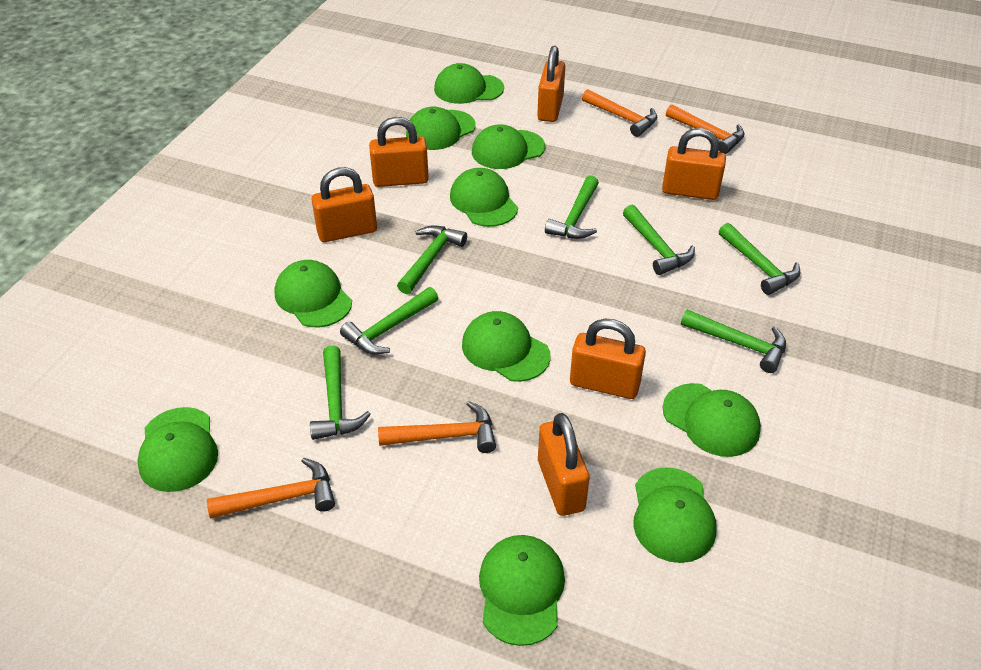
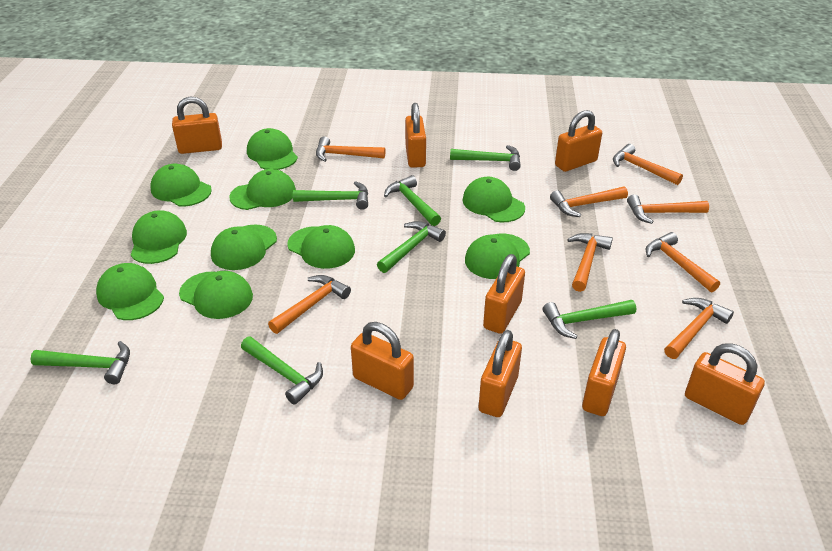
orange hammer: 4 -> 8
orange padlock: 6 -> 8

